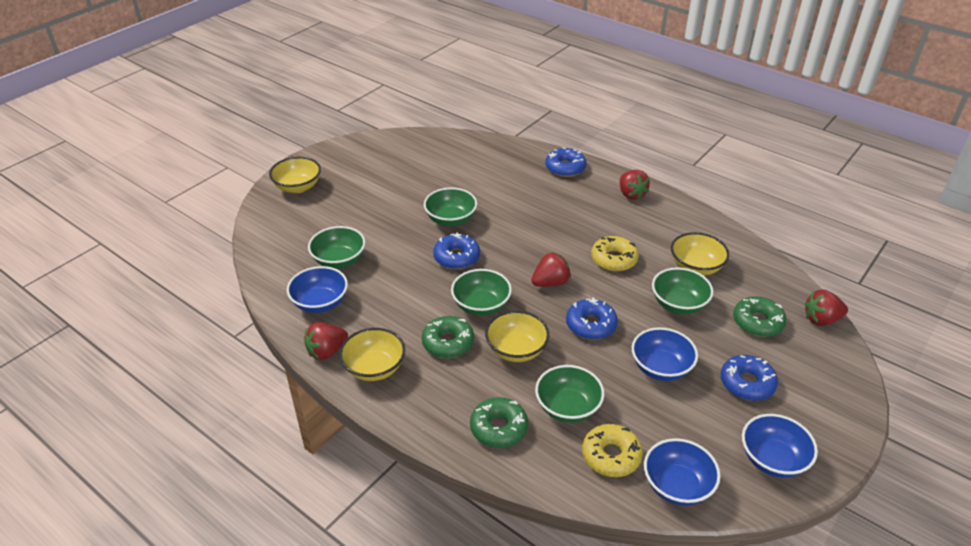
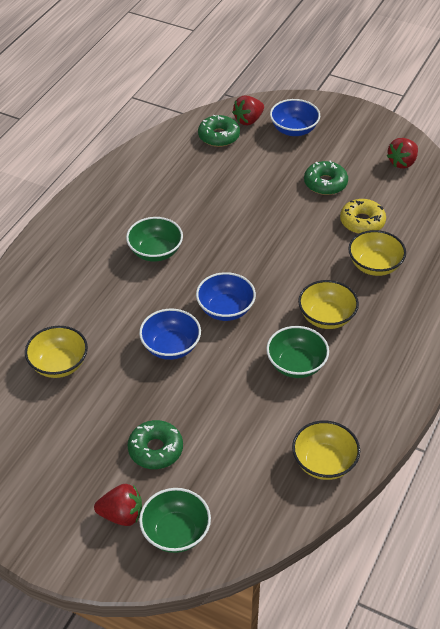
blue bowl: 4 -> 3
blue donut: 4 -> 0
green bowl: 5 -> 3
red strawberry: 4 -> 3
yellow donut: 2 -> 1

